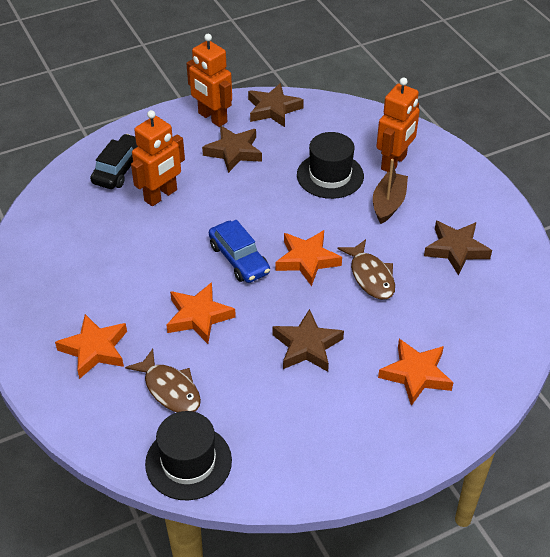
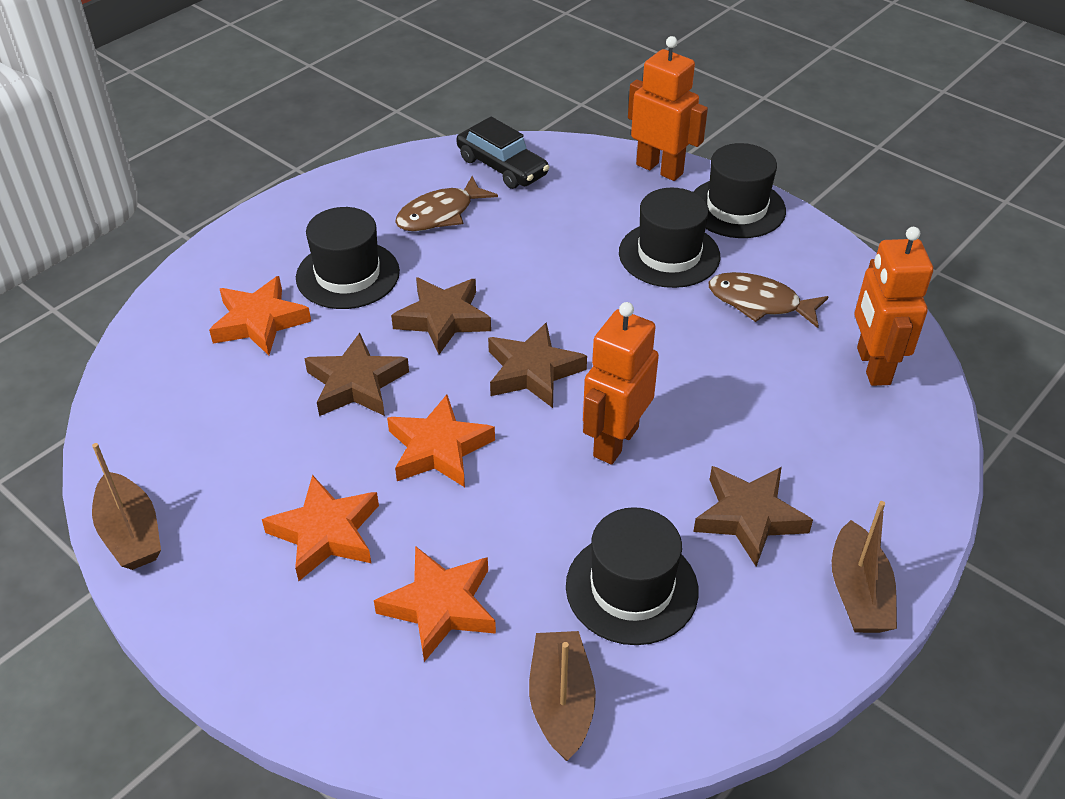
black hat: 2 -> 4
blue car: 1 -> 0
brown boat: 1 -> 3

